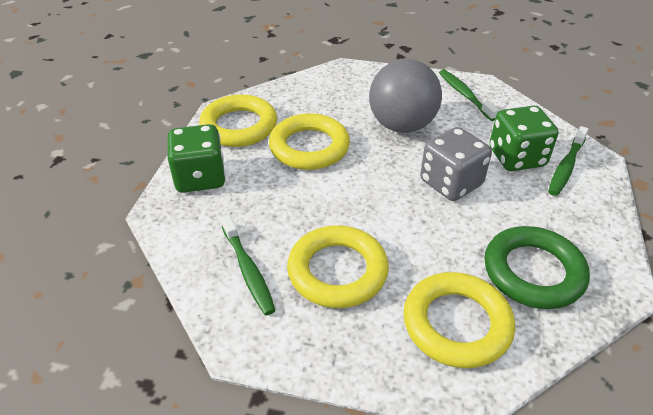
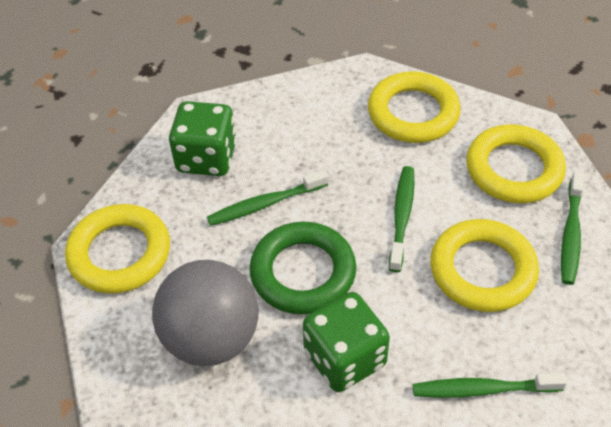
green toothbrush: 3 -> 4
grey dice: 1 -> 0

